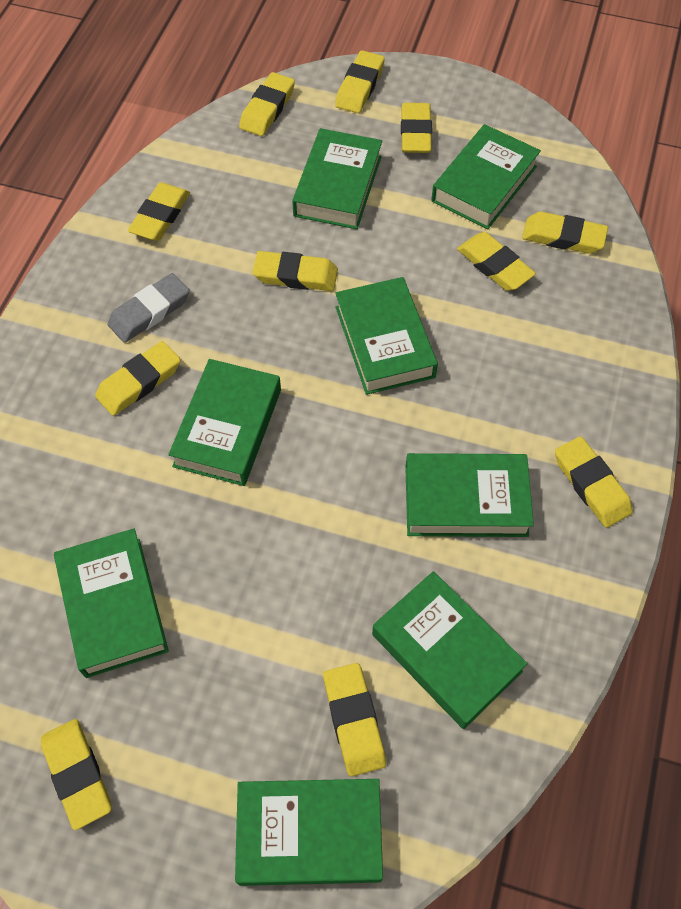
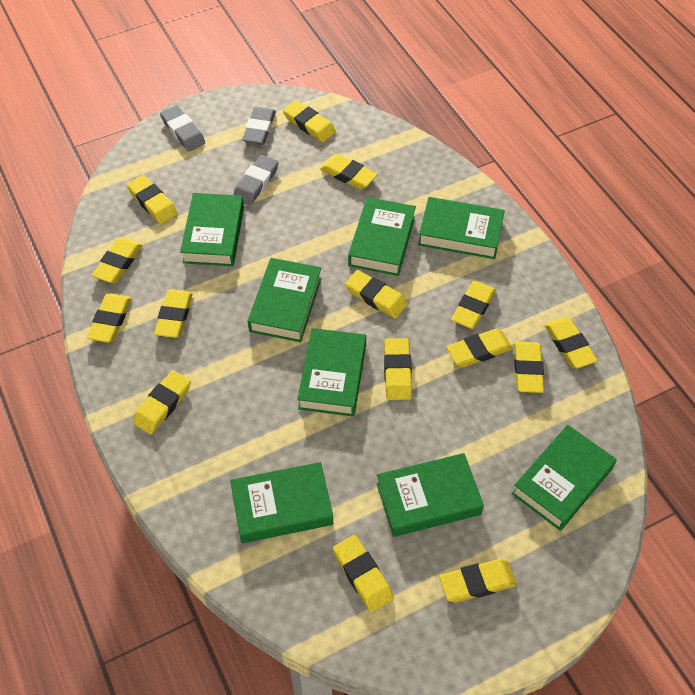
grey eraser: 1 -> 3
yellow eraser: 11 -> 15

